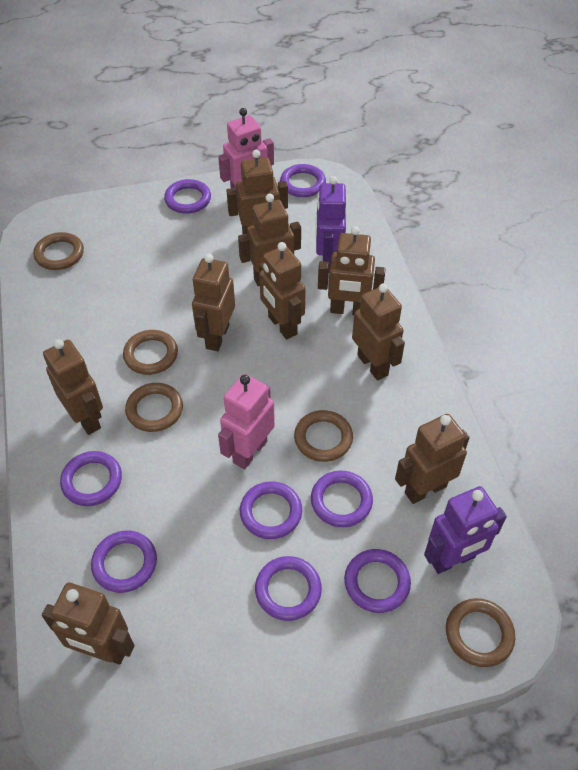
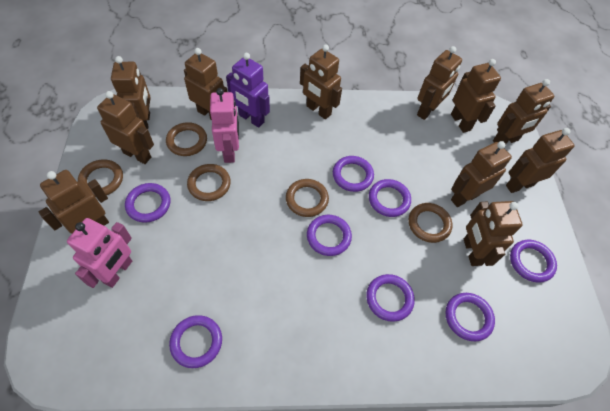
brown robot: 9 -> 11
purple robot: 2 -> 1

